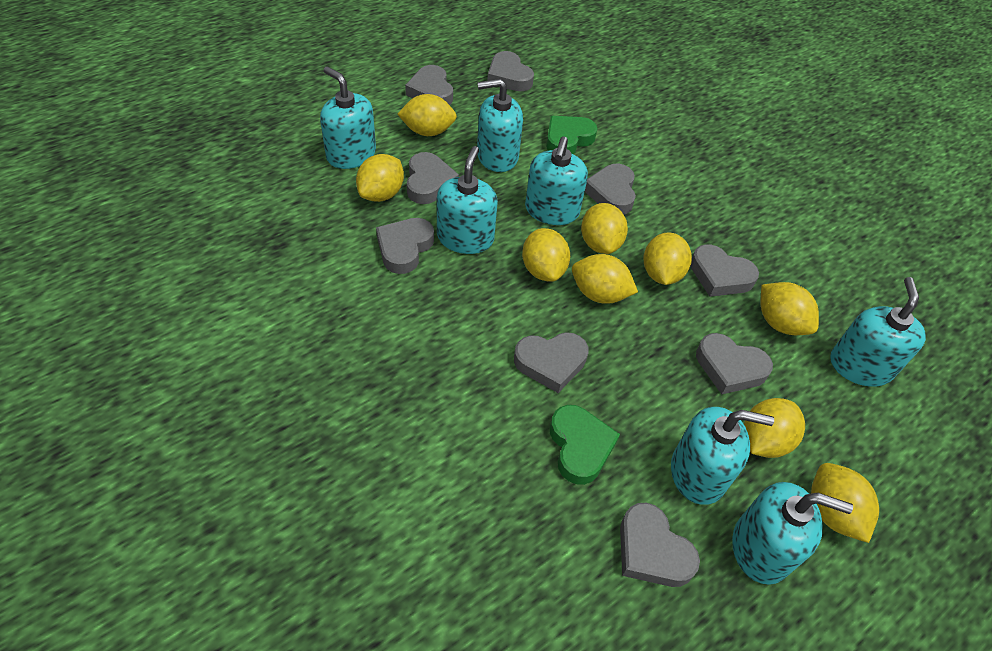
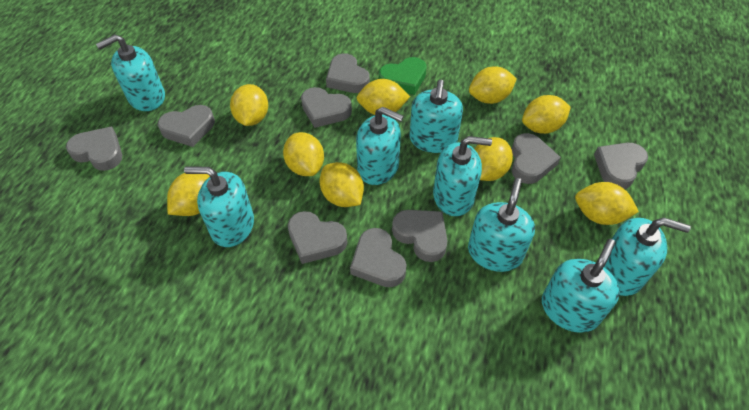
green heart: 2 -> 1
turquoise soap dispenser: 7 -> 8

